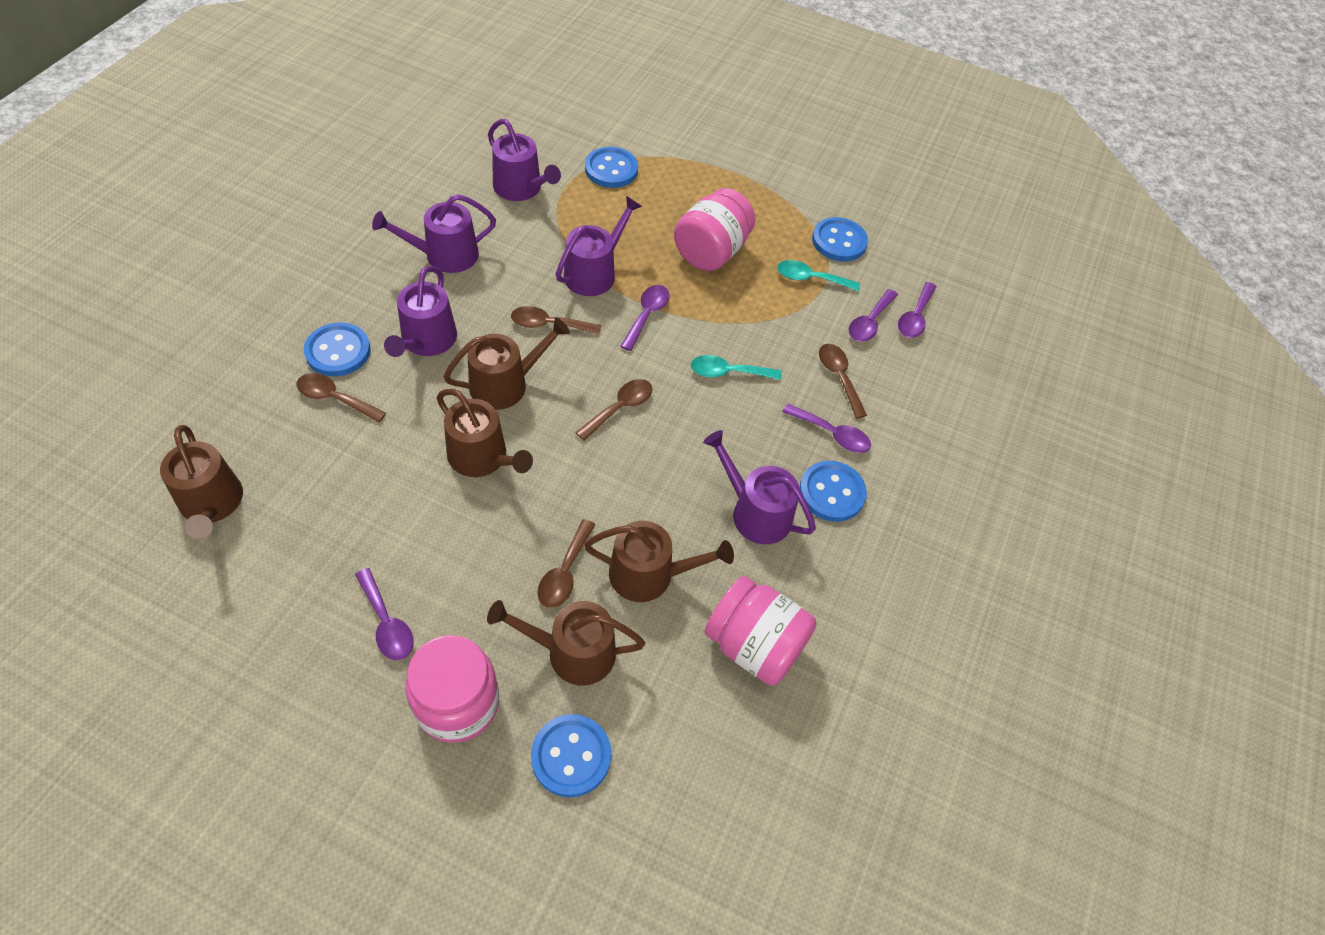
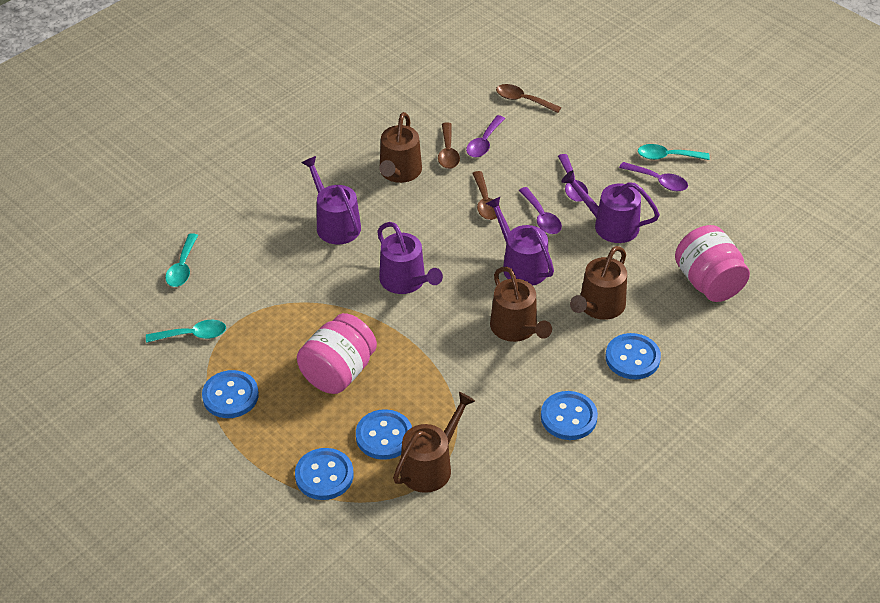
brown spoon: 5 -> 3
brown watering can: 5 -> 4
pink jar: 3 -> 2
purple spoon: 5 -> 4
purple watering can: 5 -> 4
turquoise spoon: 2 -> 3

